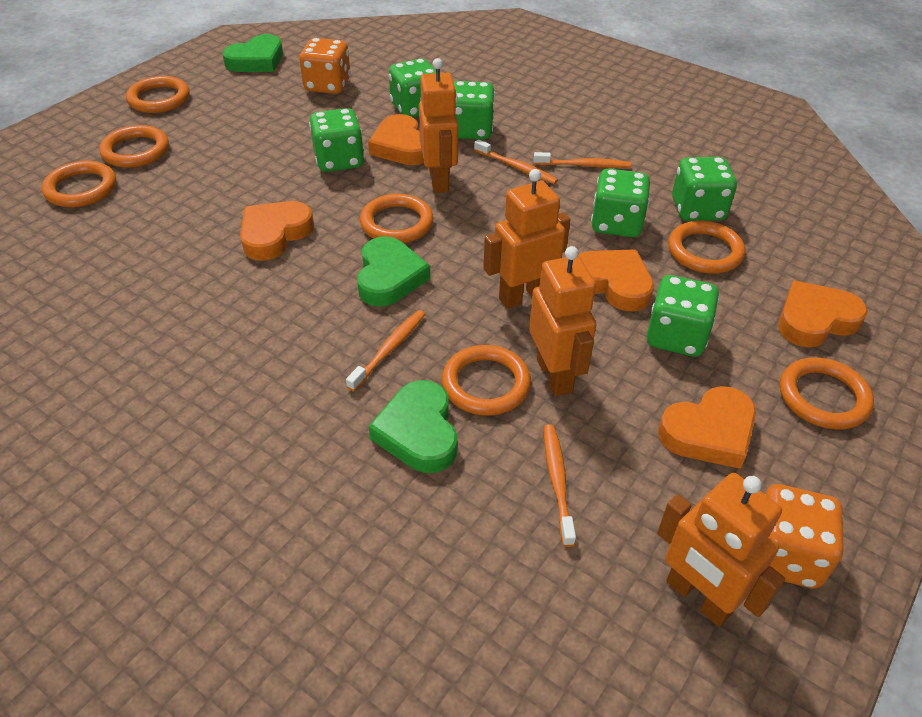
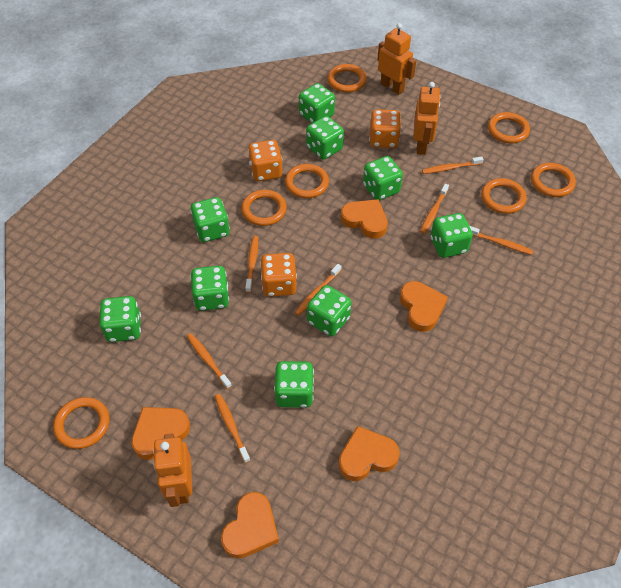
green dice: 6 -> 9
green heart: 3 -> 0
orange dice: 2 -> 3
orange robot: 4 -> 3
orange toothbrush: 4 -> 7

